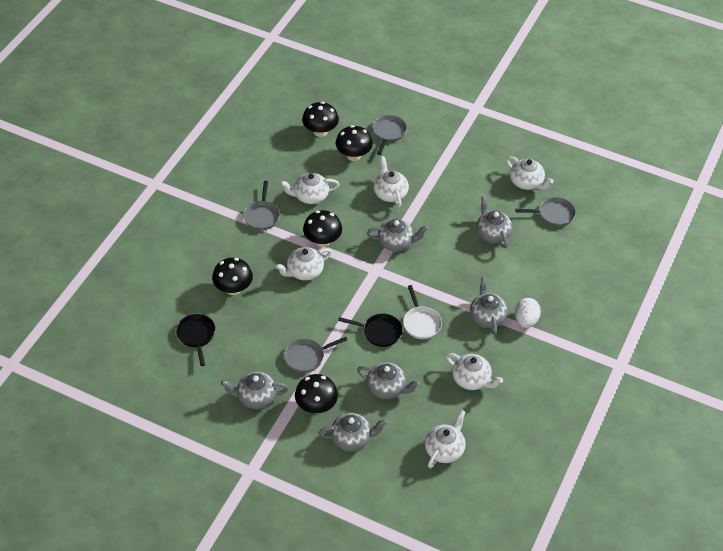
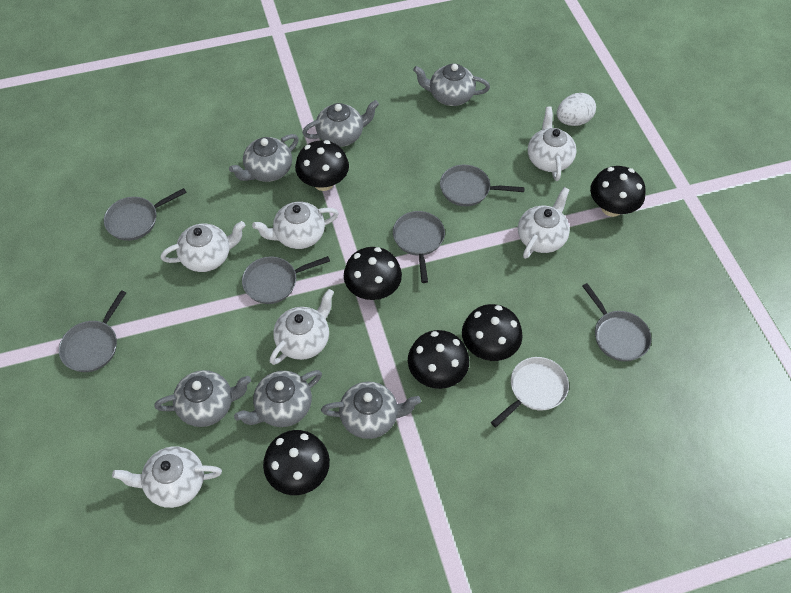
black mushroom: 5 -> 6
black pan: 2 -> 0
grey pan: 4 -> 6

